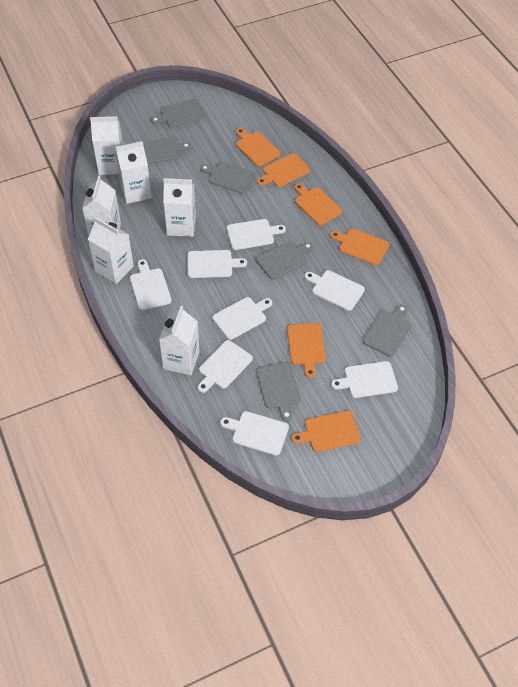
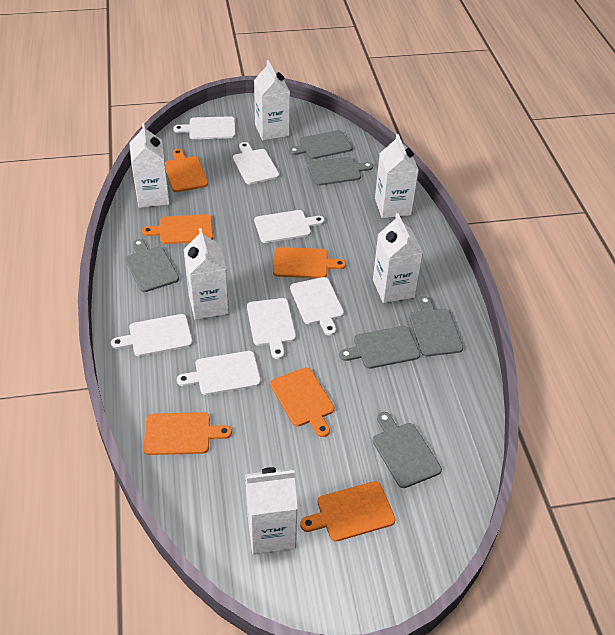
white cutting board: 8 -> 7

